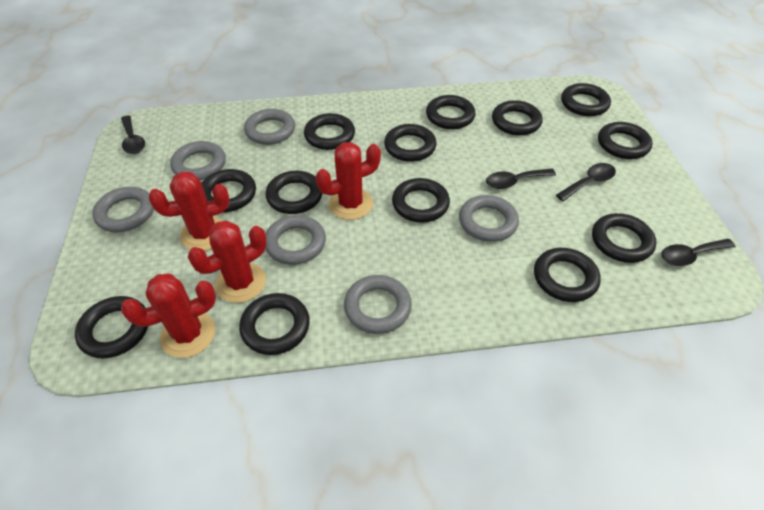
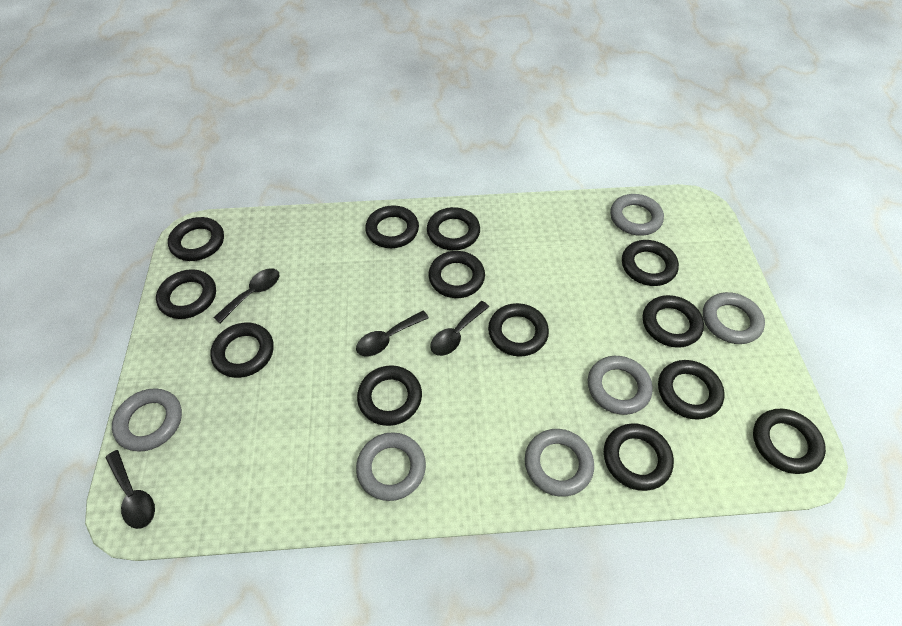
red cactus: 4 -> 0

